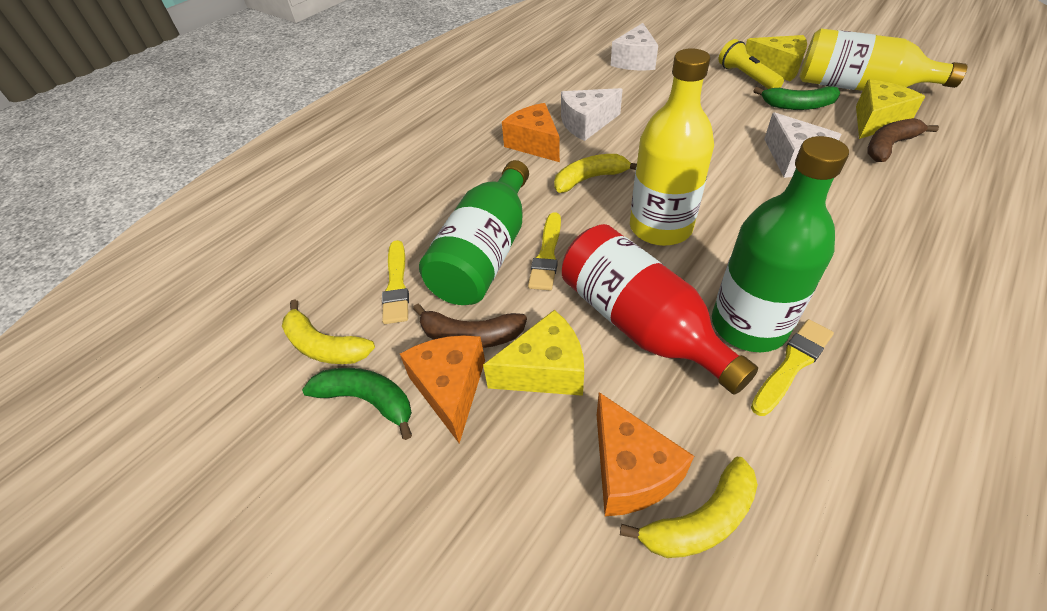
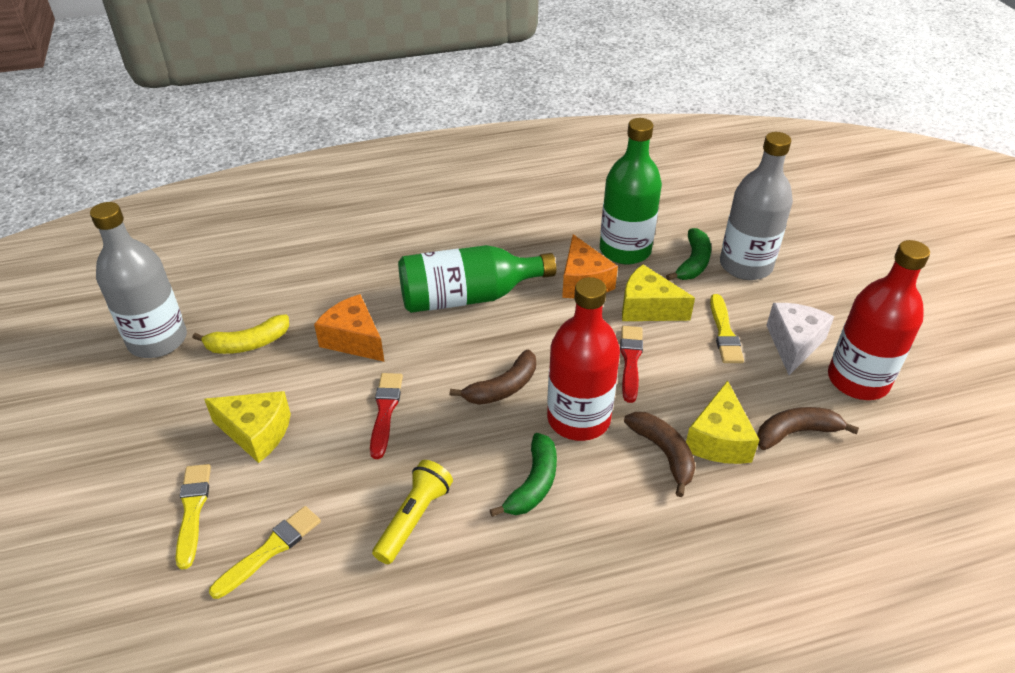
brown banana: 2 -> 3
grey bottle: 0 -> 2
orange cheese: 3 -> 2
red bottle: 1 -> 2
red brush: 0 -> 2
white cheese: 3 -> 1
yellow banana: 3 -> 1
yellow bottle: 2 -> 0

